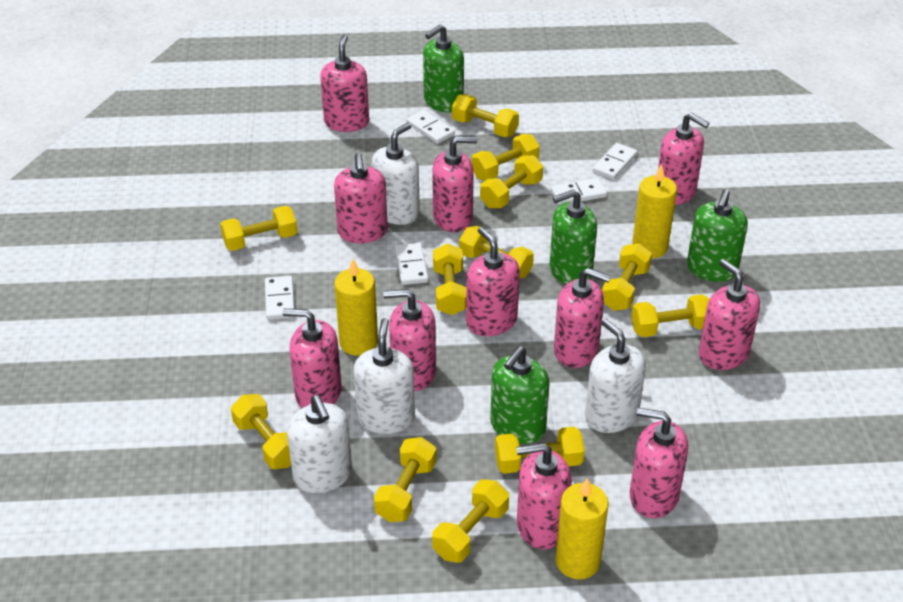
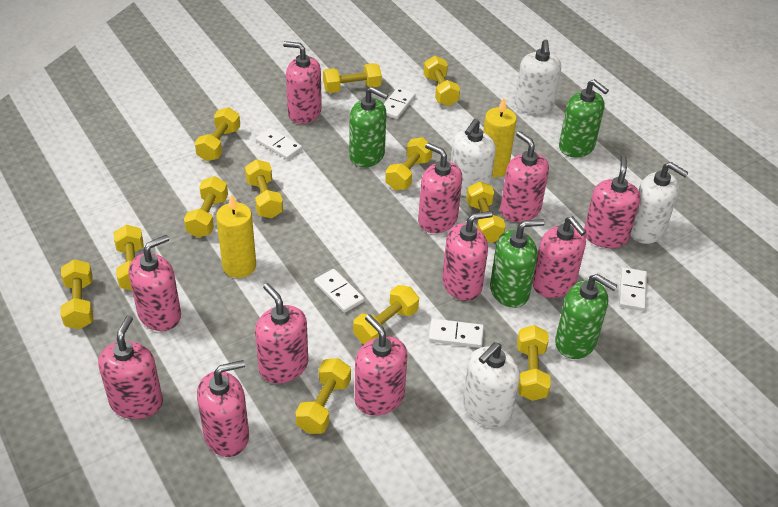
yellow candle: 3 -> 2

